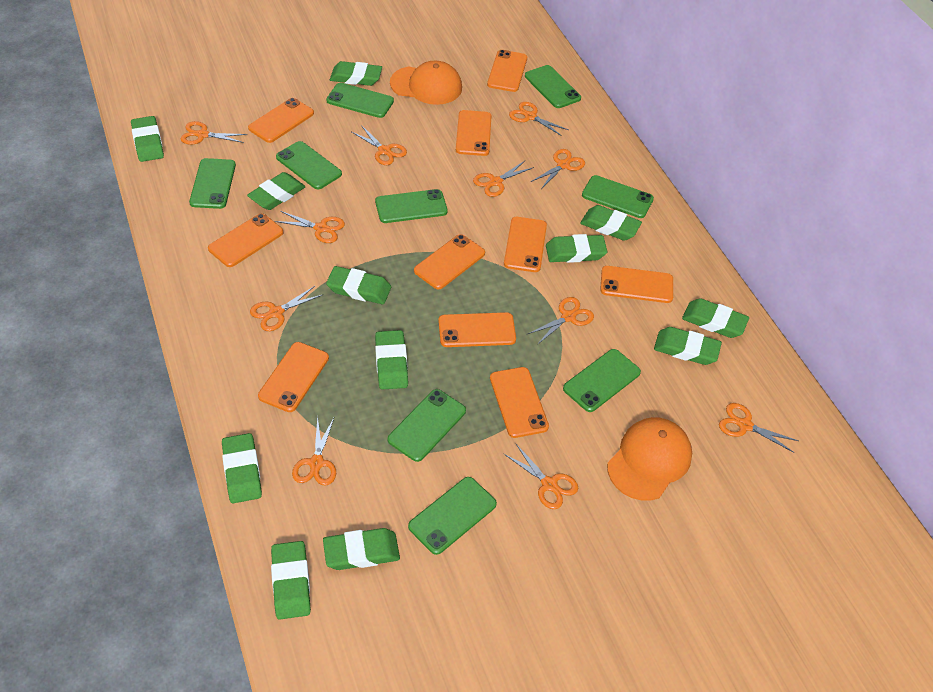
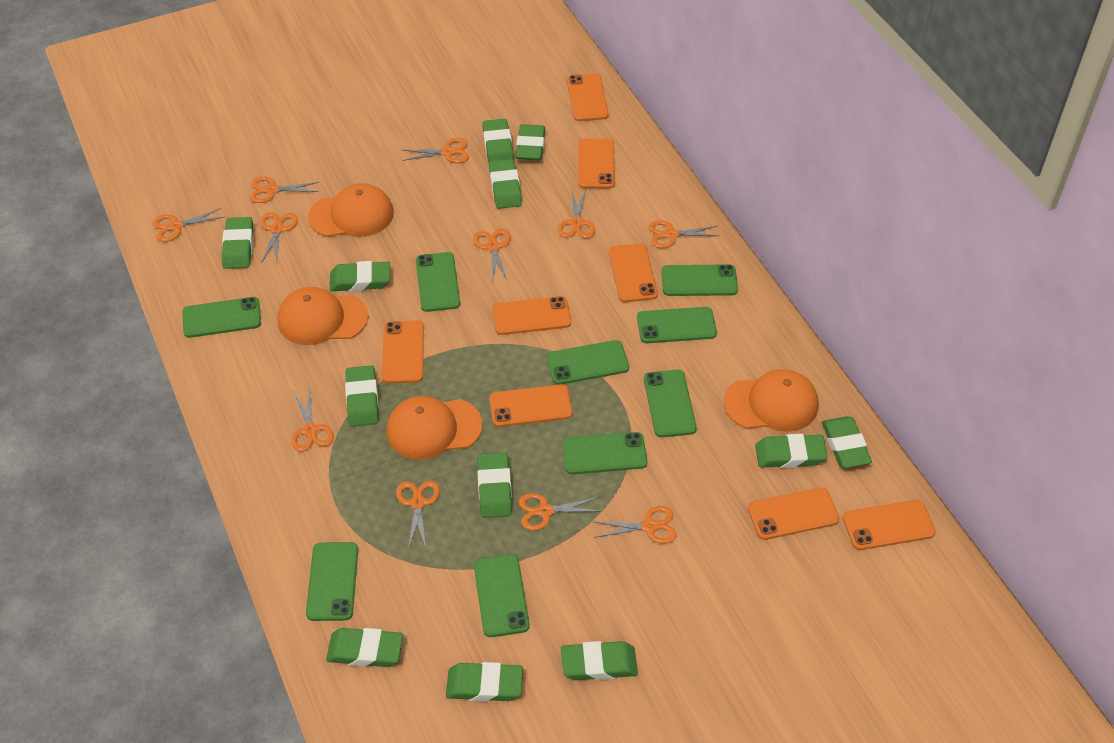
orange cap: 2 -> 4
orange phone: 10 -> 8

